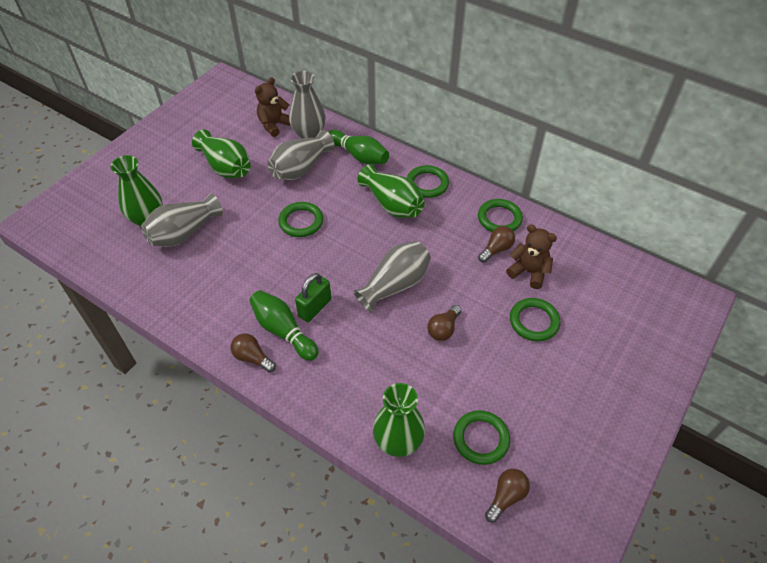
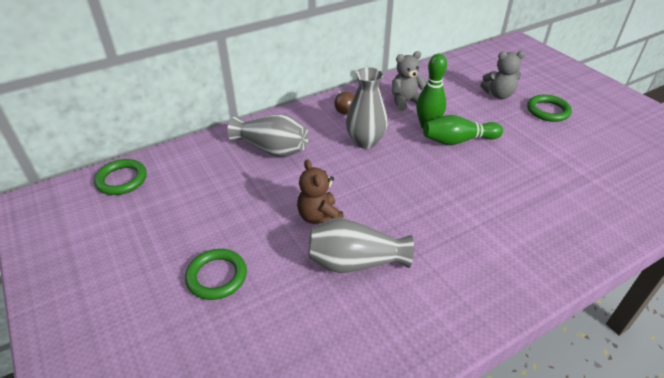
brown light bulb: 4 -> 1
brown teddy bear: 2 -> 1
green padlock: 1 -> 0
green ring: 5 -> 3
green vase: 4 -> 0
grey teddy bear: 0 -> 2
grey vase: 4 -> 3

